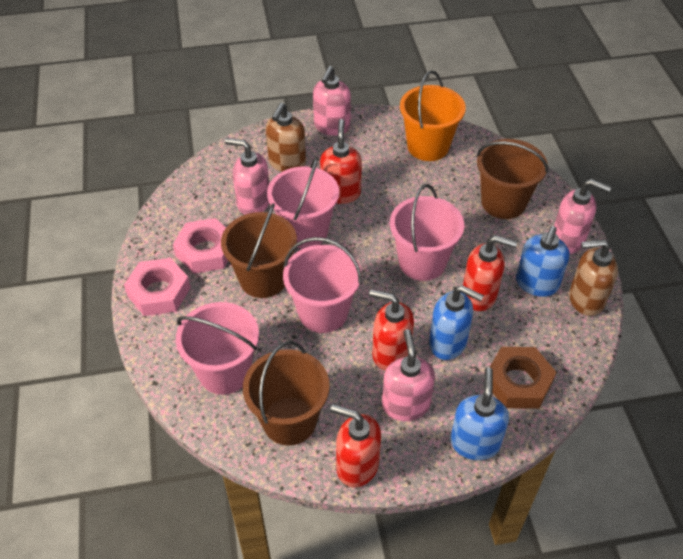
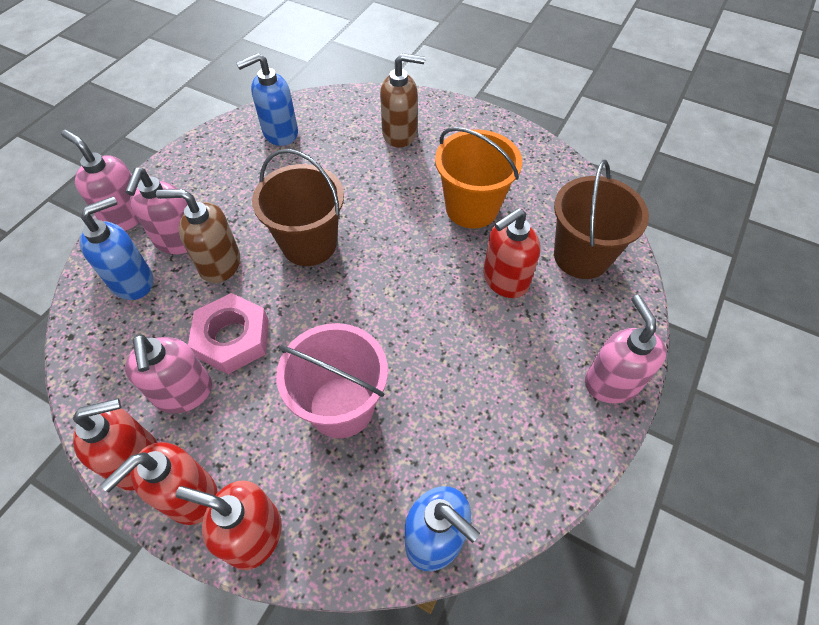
brown bucket: 3 -> 2
brown nut: 1 -> 0
pink bucket: 4 -> 1
pink nut: 2 -> 1

